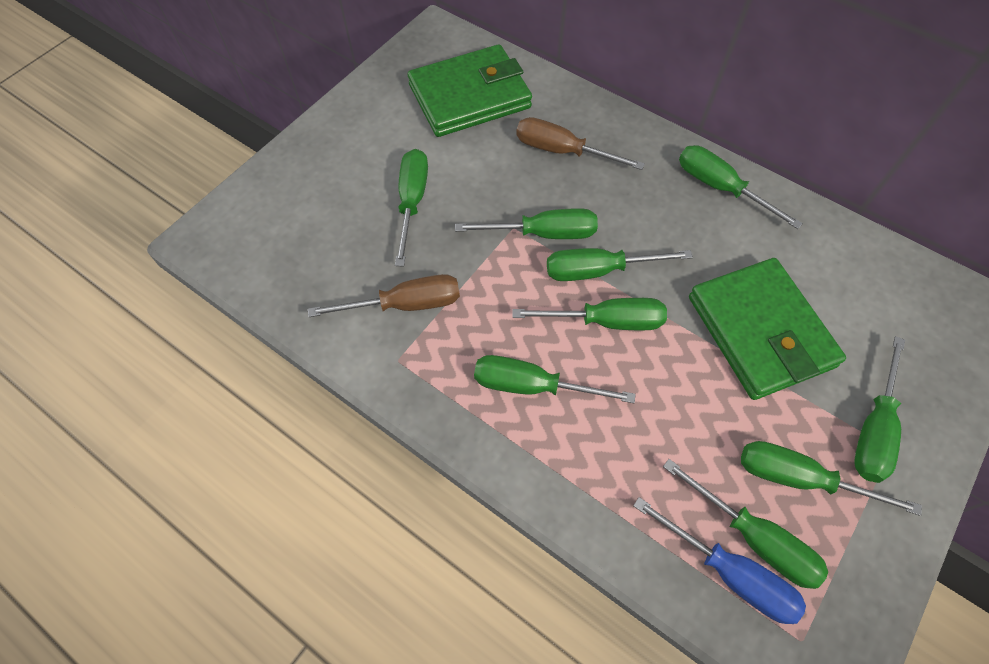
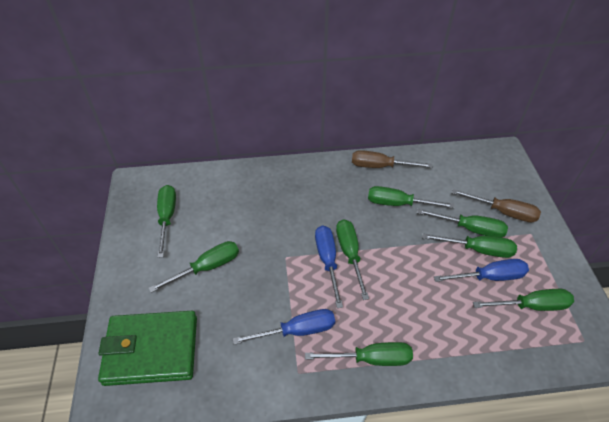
blue screwdriver: 1 -> 3
green screwdriver: 9 -> 8
green wallet: 2 -> 1

